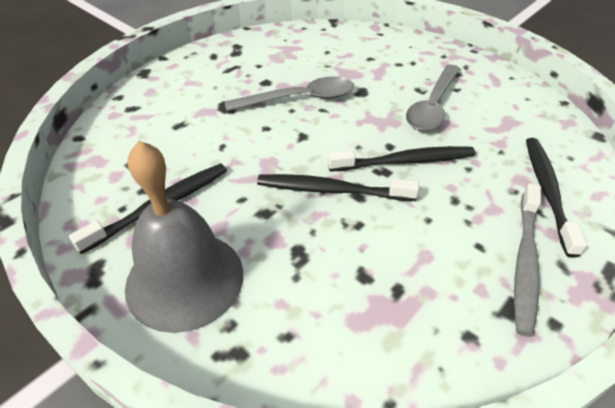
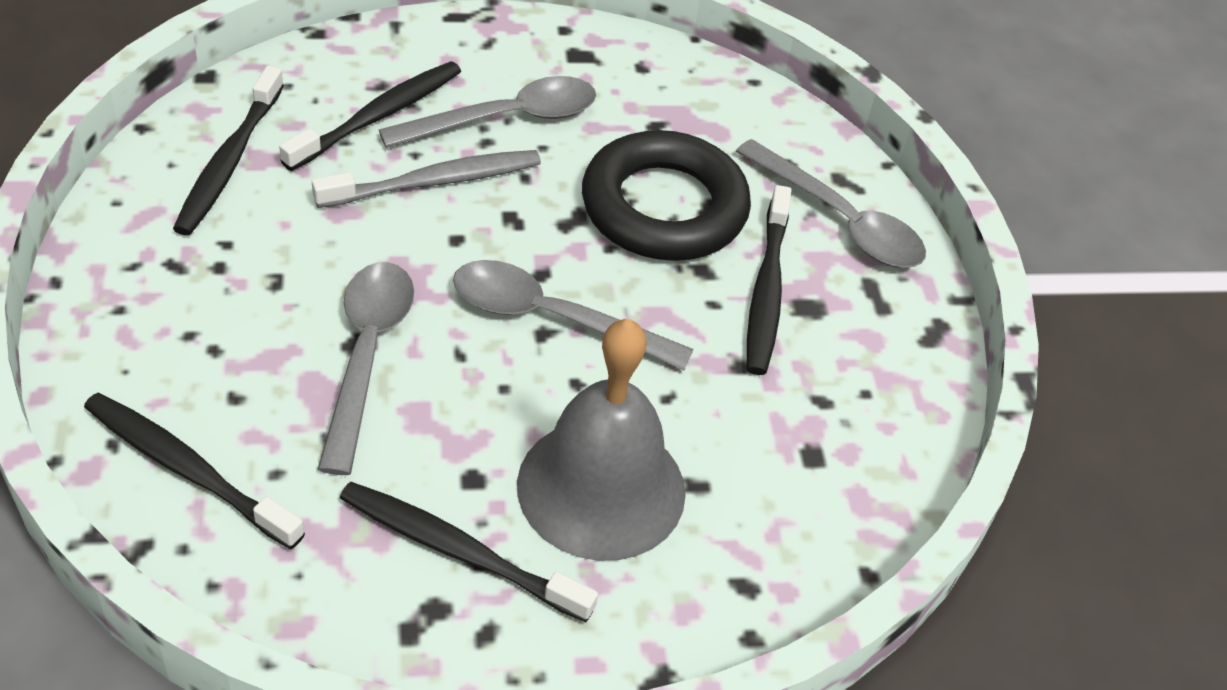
black ring: 0 -> 1
black toothbrush: 4 -> 5
grey spoon: 2 -> 4

